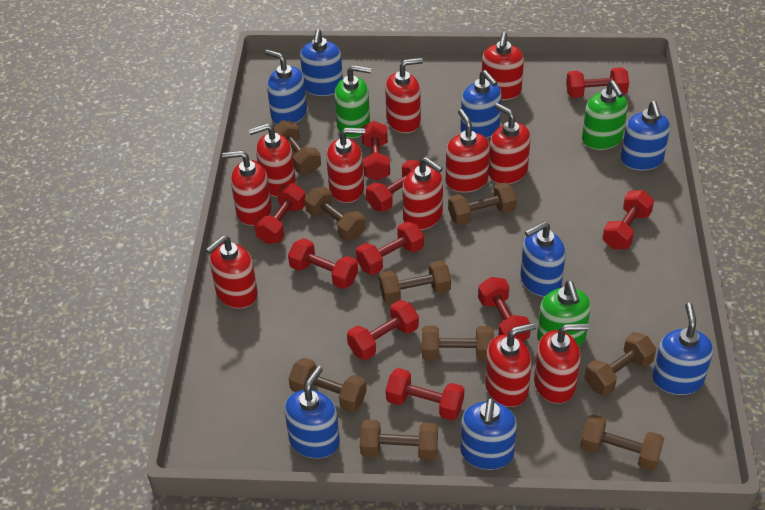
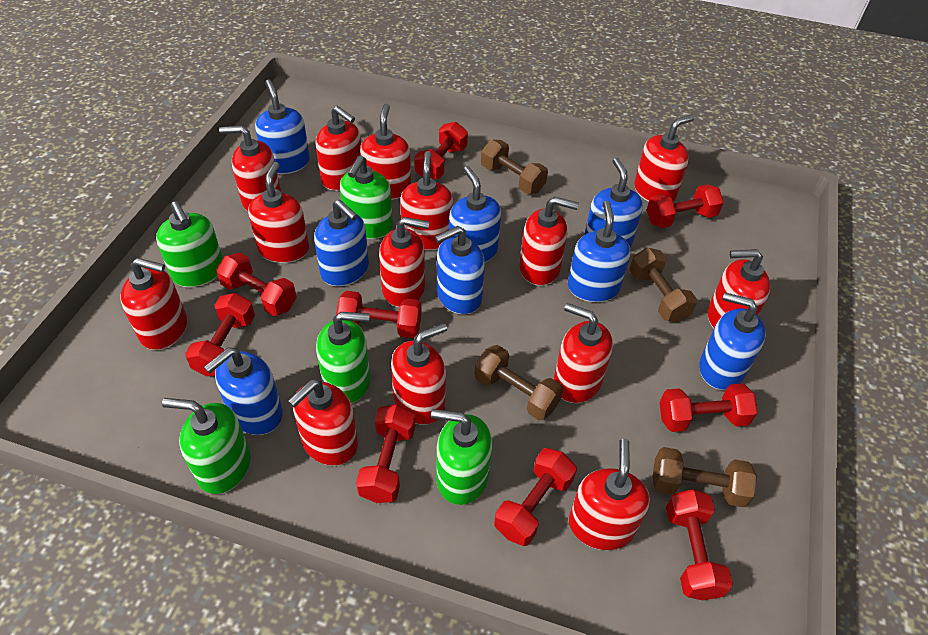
brown dumbbell: 9 -> 4
green soap dispenser: 3 -> 5
red dumbbell: 10 -> 9
red soap dispenser: 11 -> 14

